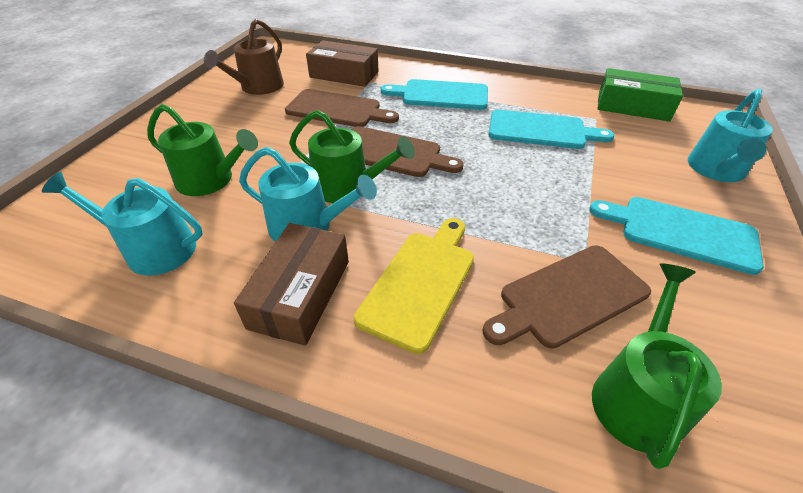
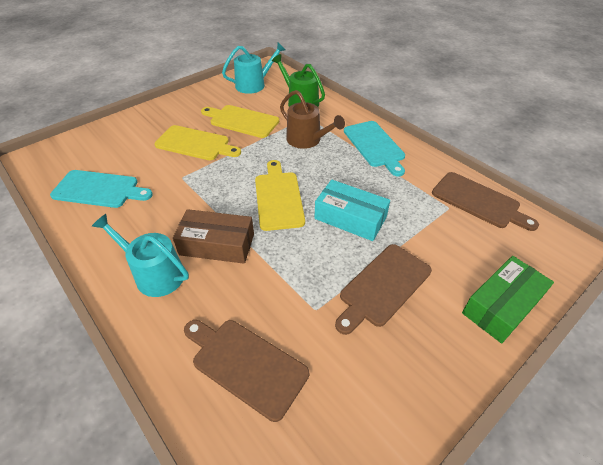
brown box: 2 -> 1
green watering can: 3 -> 1
turquoise box: 0 -> 1
turquoise cutting board: 3 -> 2
turquoise watering can: 3 -> 2
yellow cutting board: 1 -> 3

